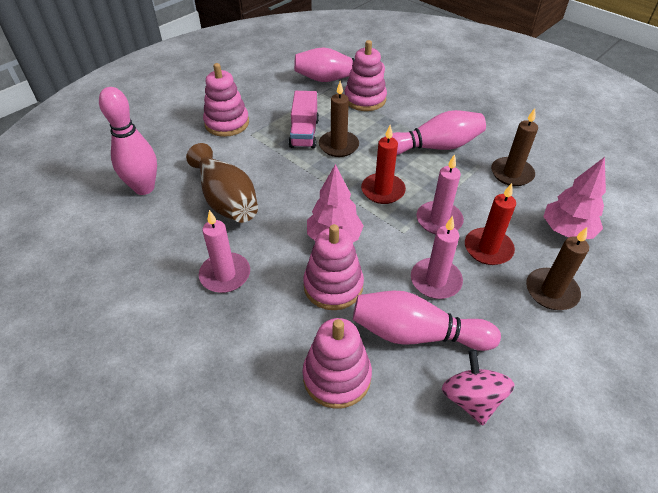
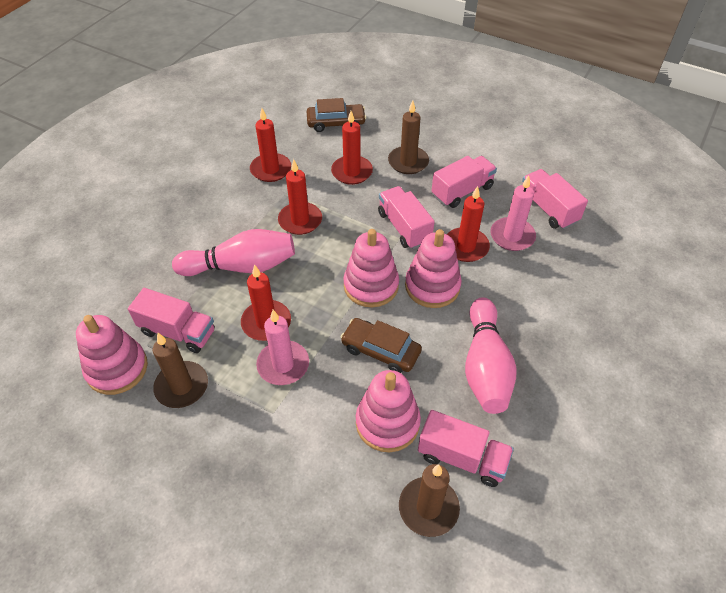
brown car: 0 -> 2
brown vase: 1 -> 0
pink bowling pin: 4 -> 2
pink candle: 3 -> 2
pink spinning top: 1 -> 0
pink tree: 2 -> 0
pink truck: 1 -> 5
red candle: 2 -> 5

